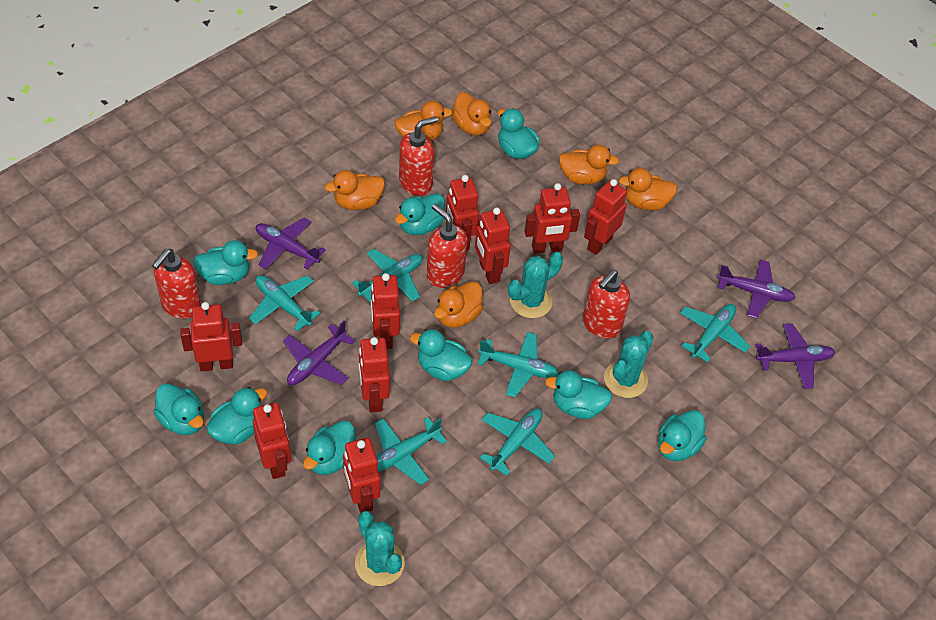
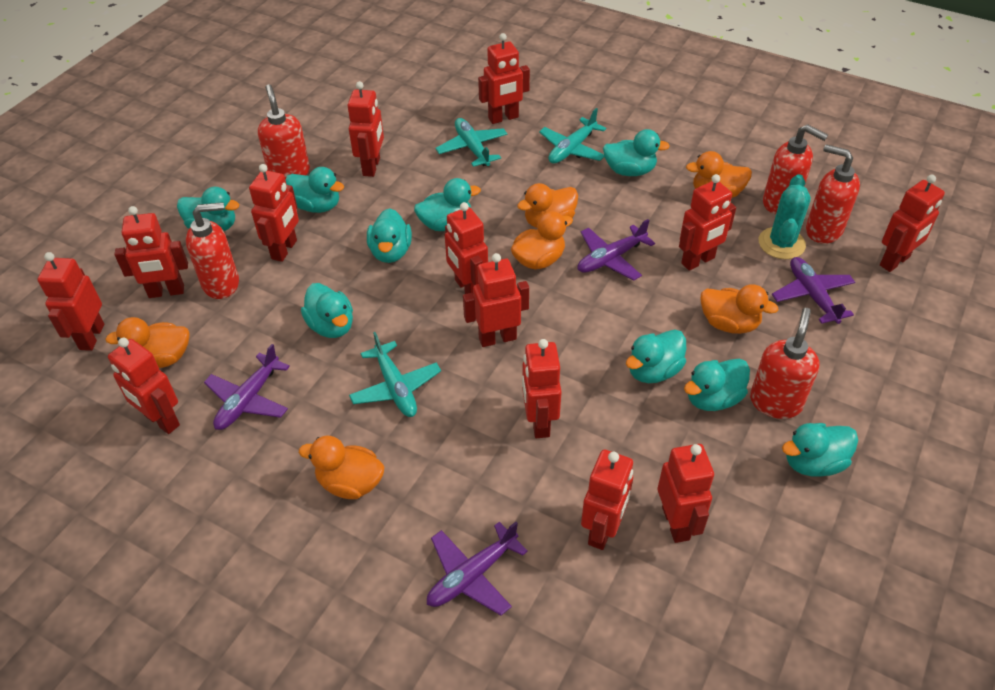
red robot: 9 -> 13
red soap dispenser: 4 -> 5
turquoise cactus: 3 -> 1
turquoise plane: 6 -> 3

